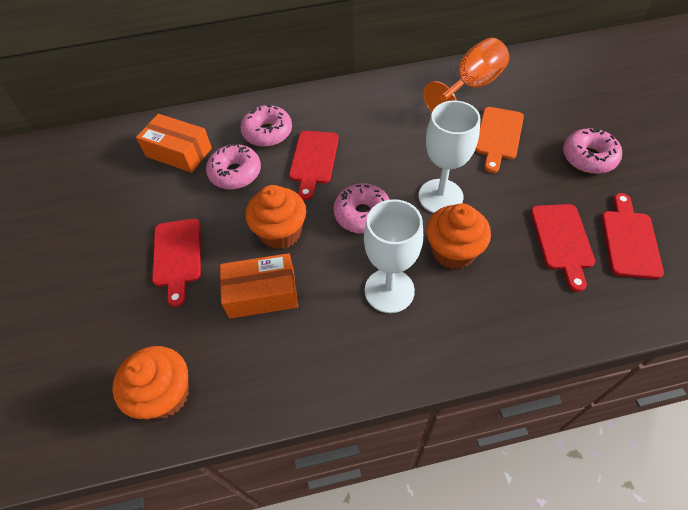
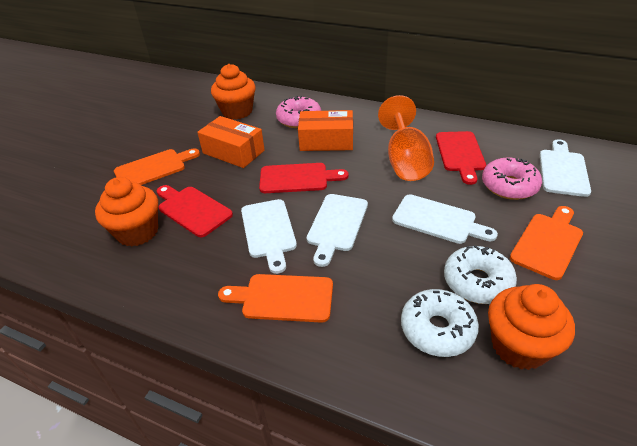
orange cutting board: 1 -> 3
pink donut: 4 -> 2
red cutting board: 4 -> 3
white cutting board: 0 -> 4
white donut: 0 -> 2
white goblet: 2 -> 0

